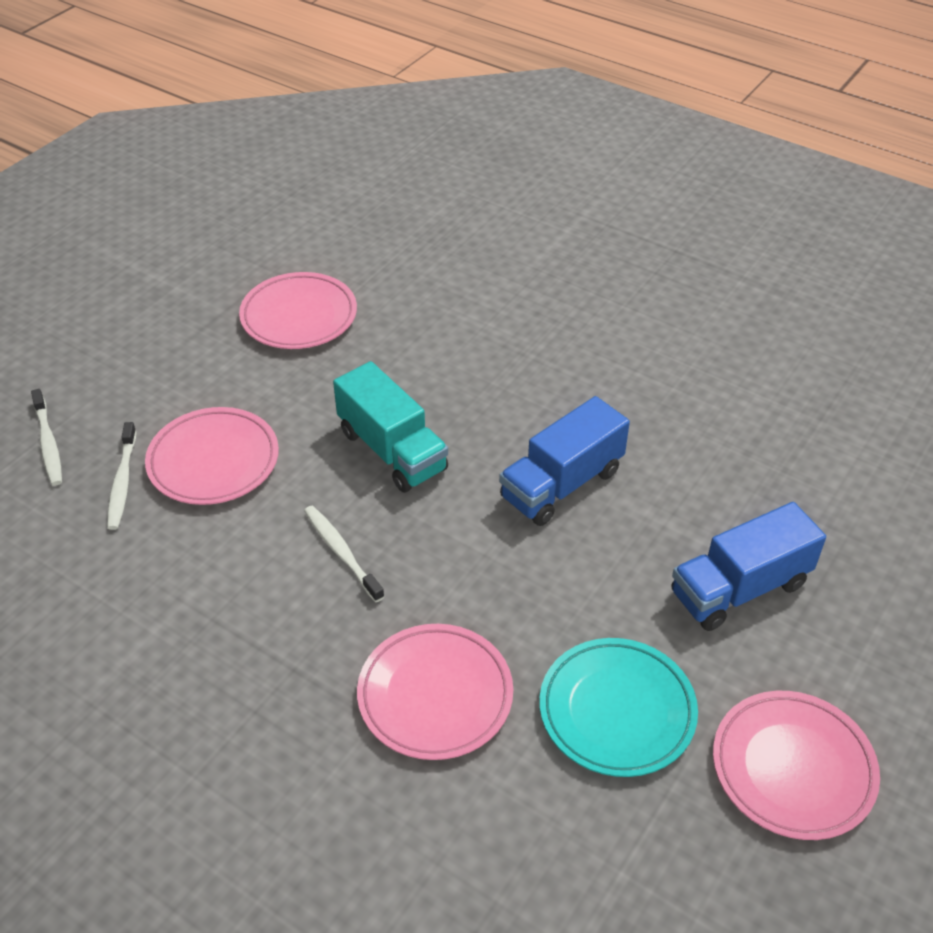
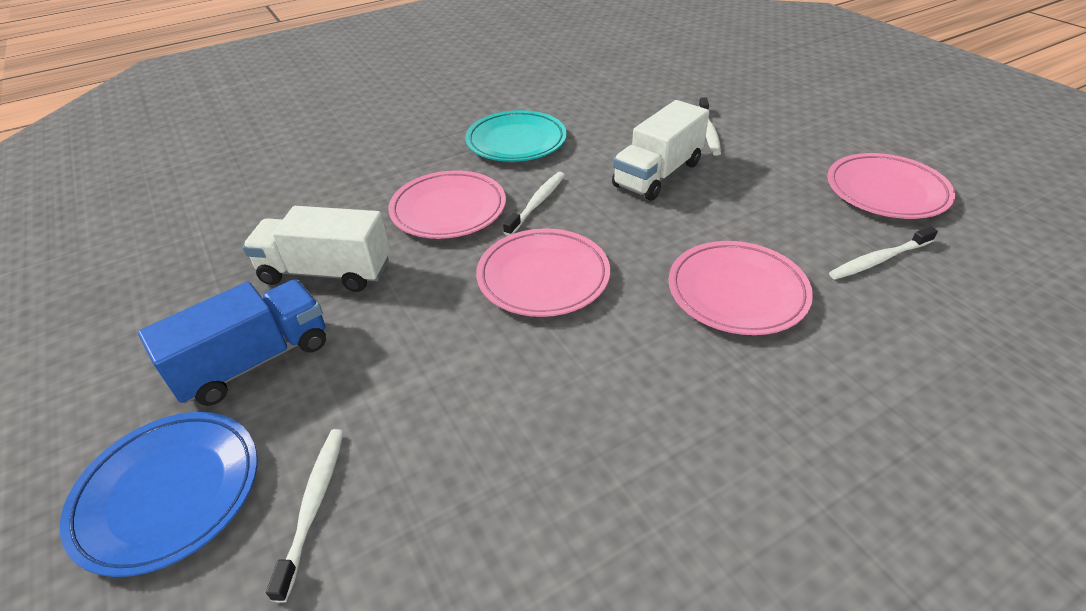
blue plate: 0 -> 1
blue truck: 2 -> 1
turquoise truck: 1 -> 0
white toothbrush: 3 -> 4
white truck: 0 -> 2

